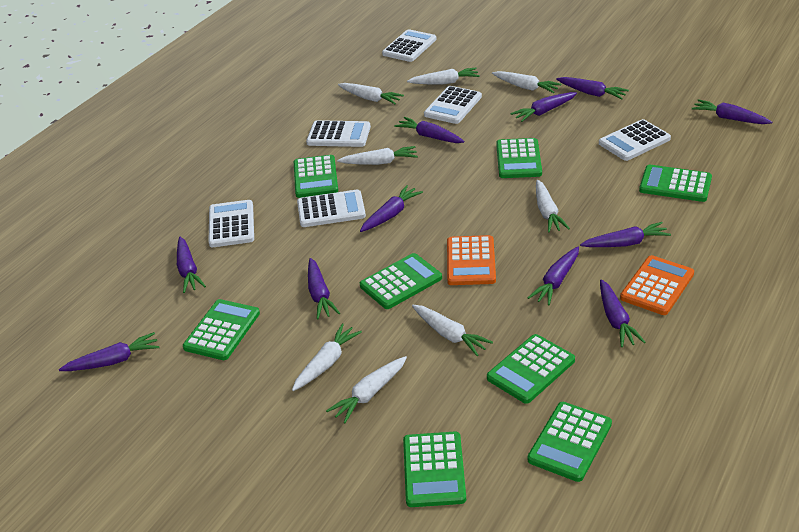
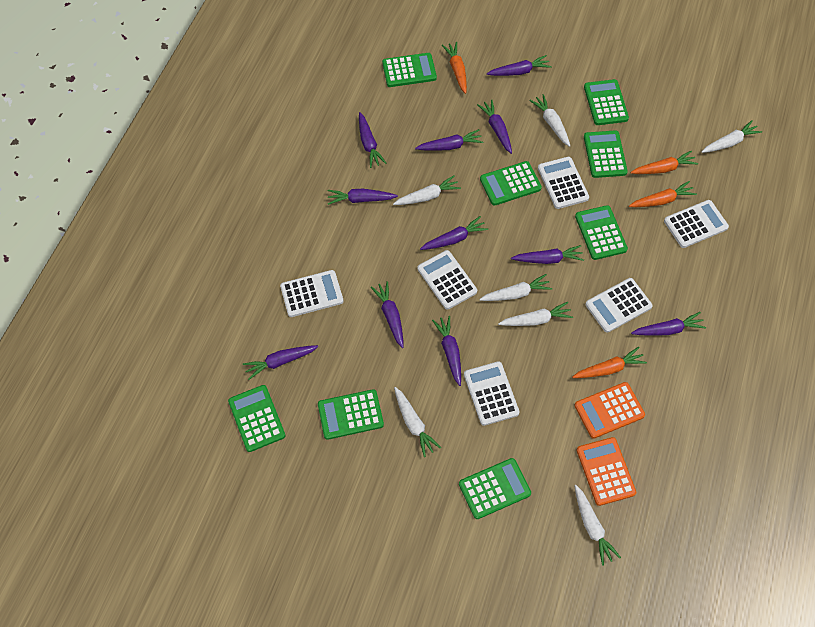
orange carrot: 0 -> 4
white carrot: 8 -> 7

